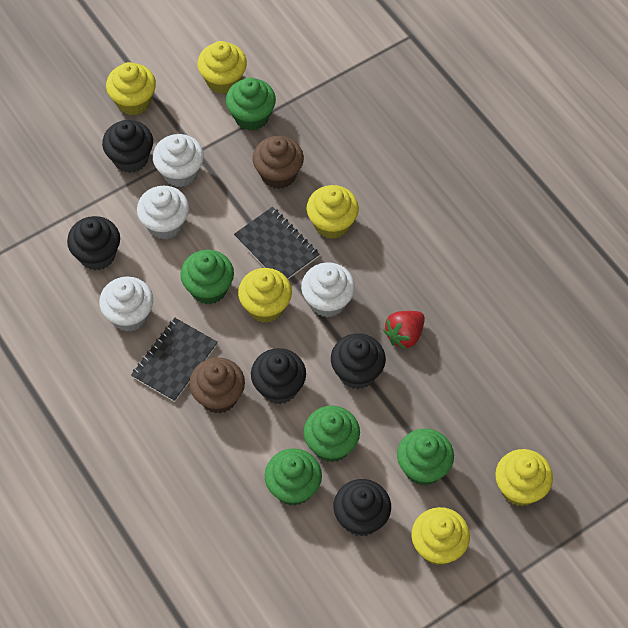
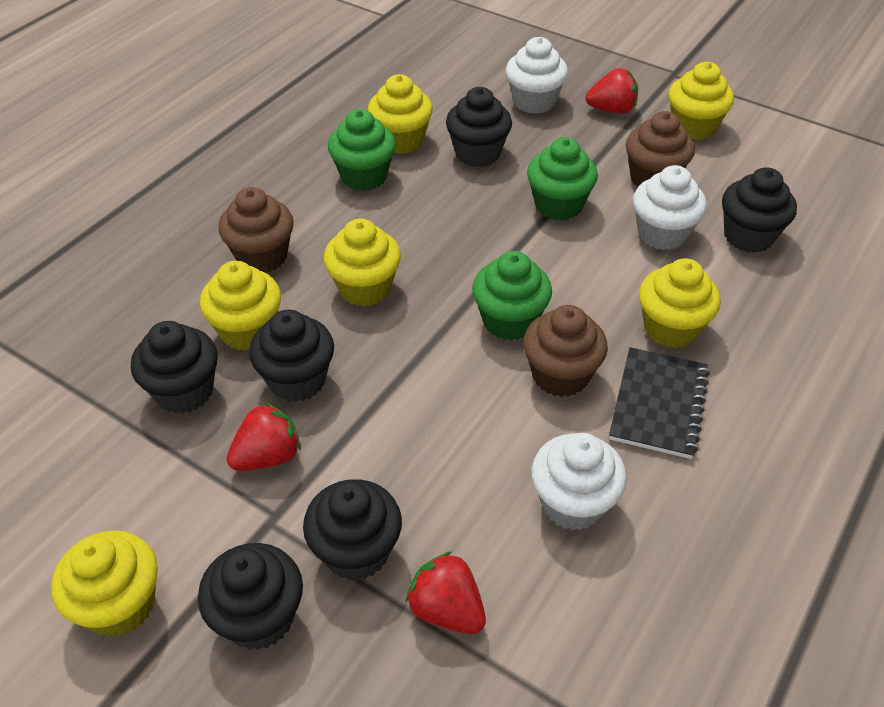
black cupcake: 5 -> 6
black notebook: 2 -> 1
brown cupcake: 2 -> 3
green cupcake: 5 -> 3
red strawberry: 1 -> 3
white cupcake: 4 -> 3

